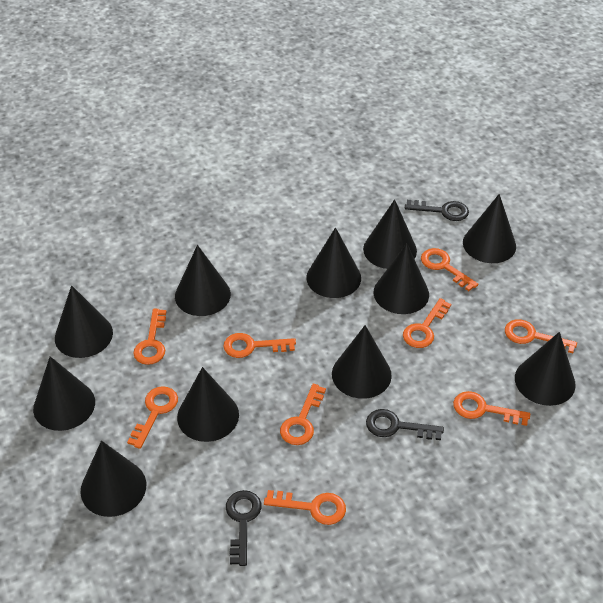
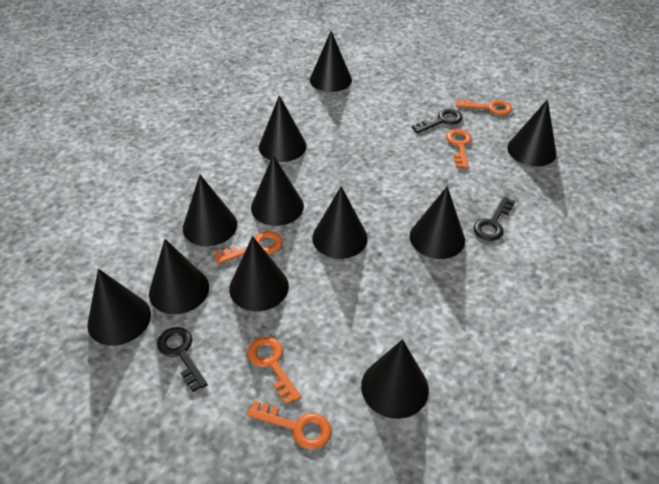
orange key: 9 -> 5

